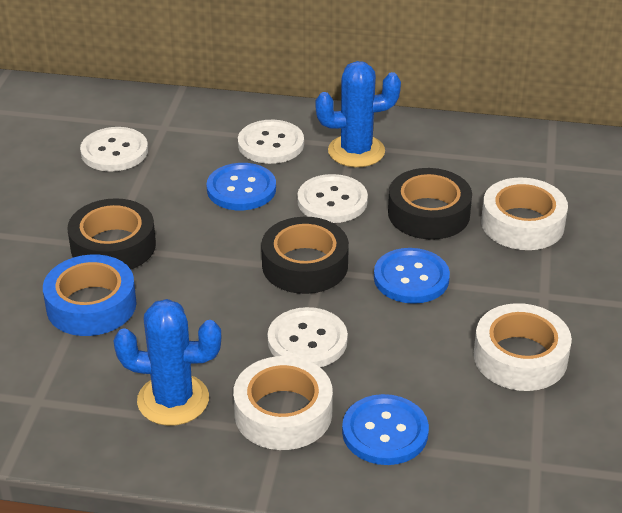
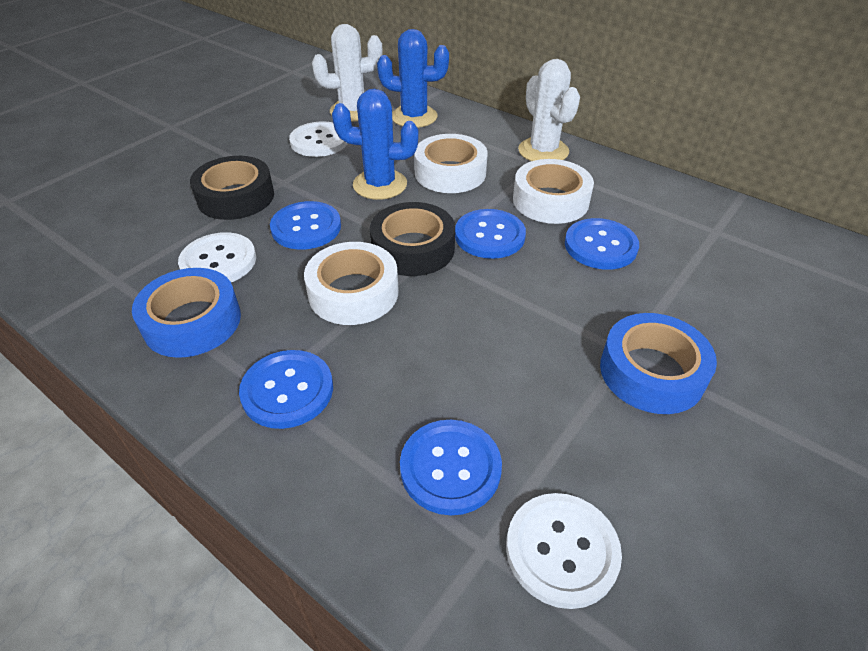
black tape: 3 -> 2
blue button: 3 -> 5
blue tape: 1 -> 2
white button: 4 -> 3
white cactus: 0 -> 2

